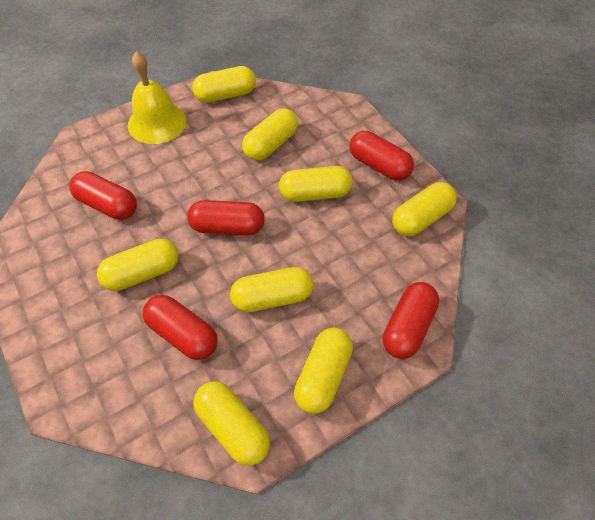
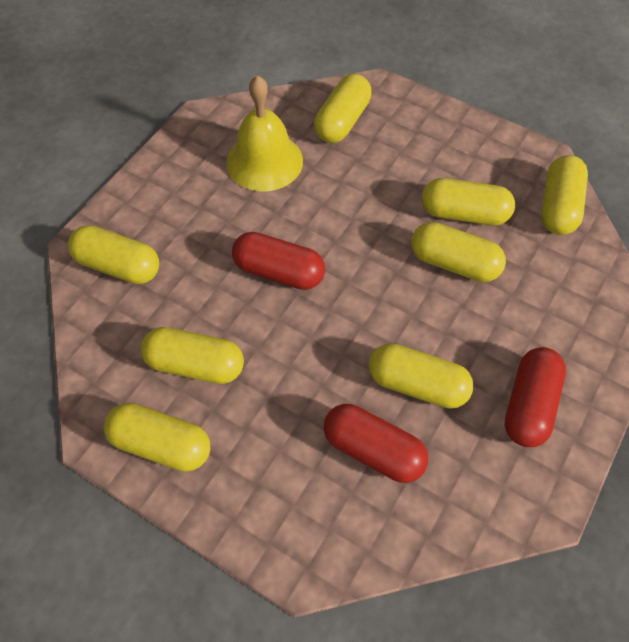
red capsule: 5 -> 3

